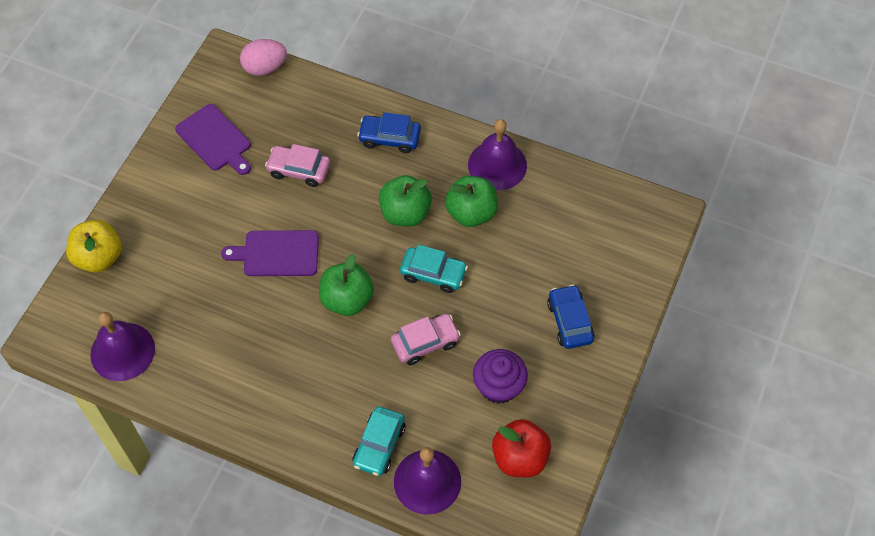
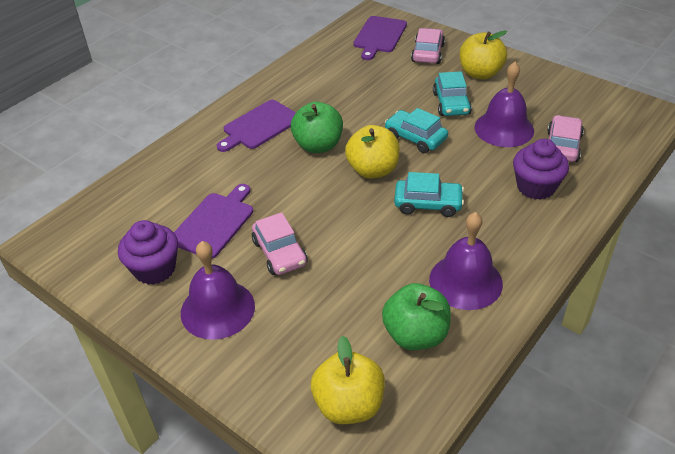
blue car: 2 -> 0
green apple: 3 -> 2
pink car: 2 -> 3
pink egg: 1 -> 0
purple cupcake: 1 -> 2
purple cutting board: 2 -> 3
red apple: 1 -> 0
turquoise car: 2 -> 3
yellow apple: 1 -> 3

